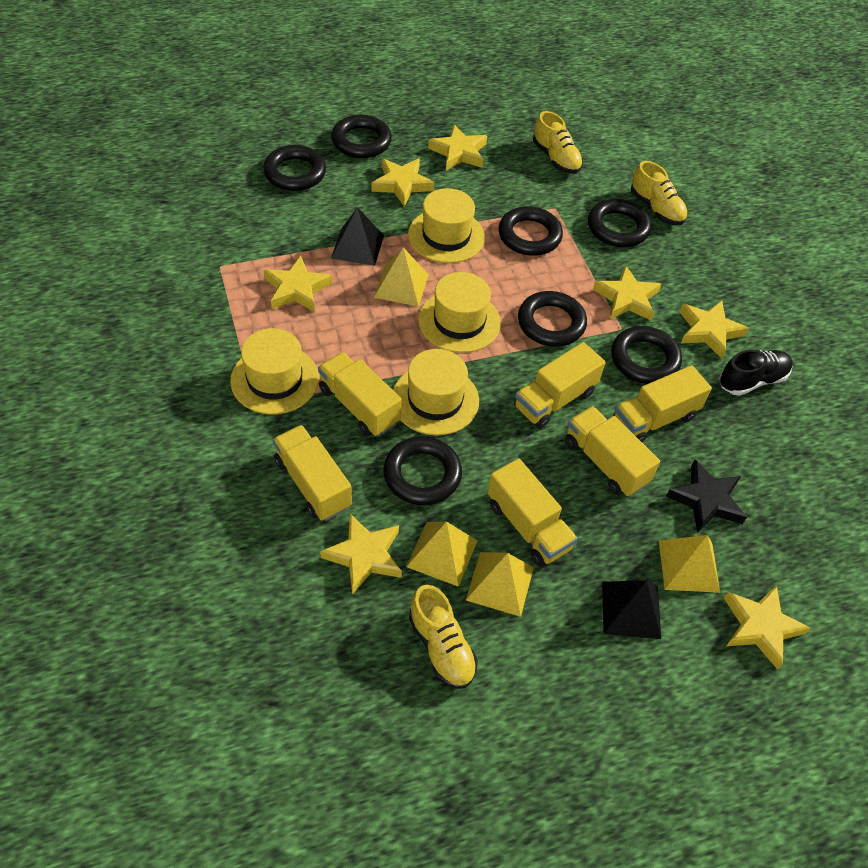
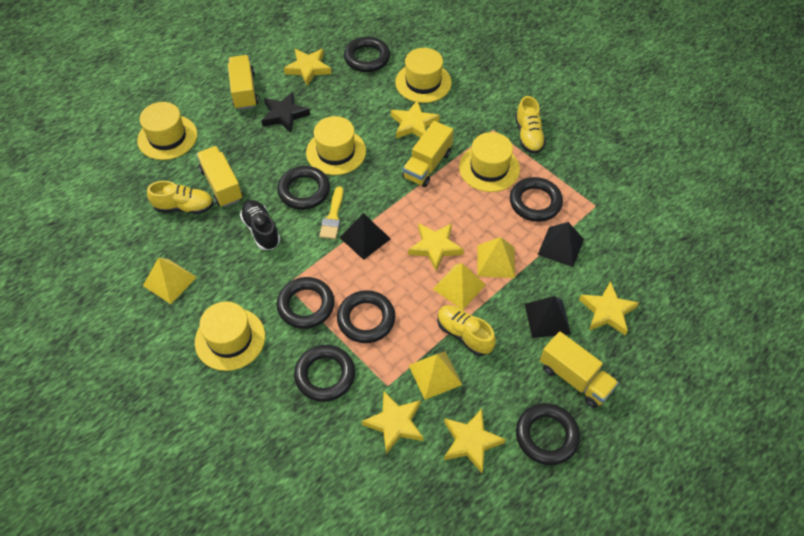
black pyramid: 2 -> 3
yellow brush: 0 -> 1
yellow hat: 4 -> 5
yellow star: 7 -> 6
yellow truck: 6 -> 4

